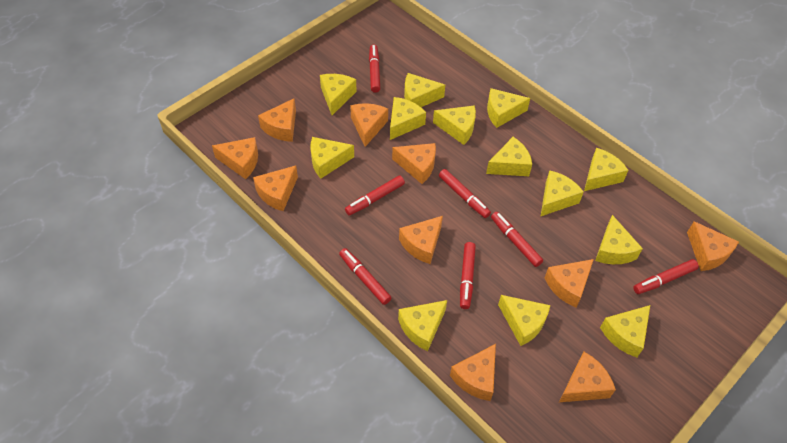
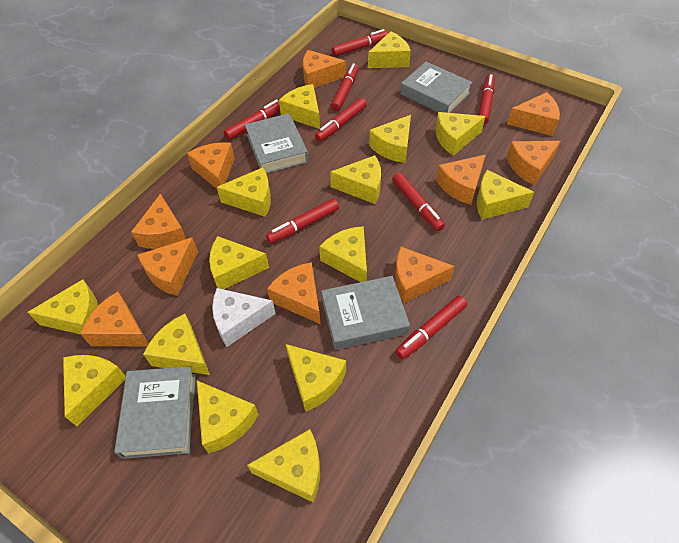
grey book: 0 -> 4
red marker: 7 -> 8
white cheese: 0 -> 1
yellow cheese: 13 -> 15

